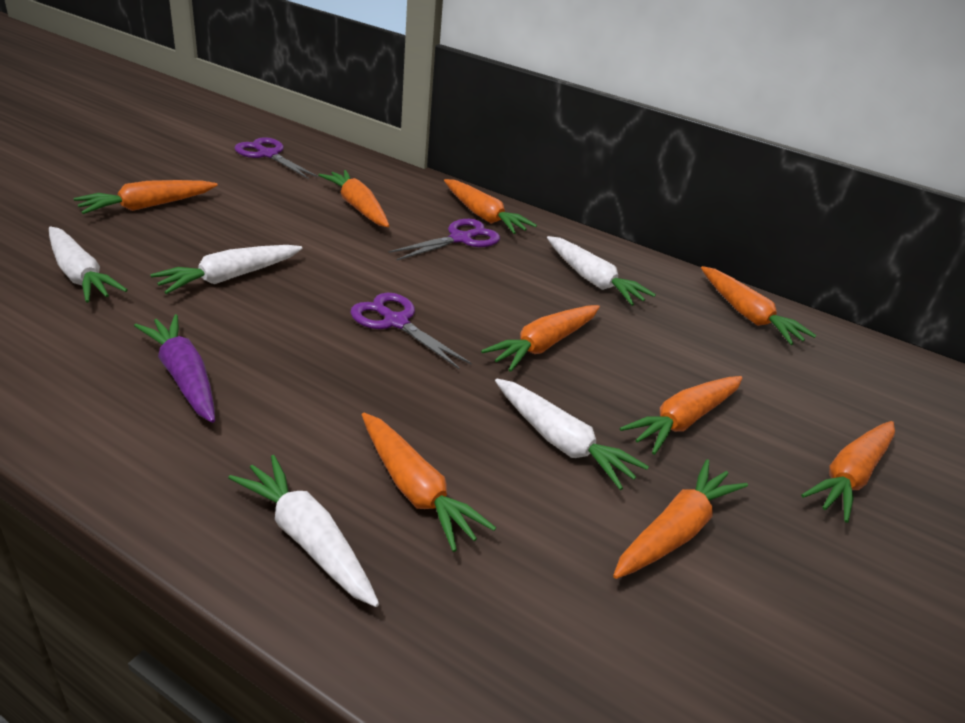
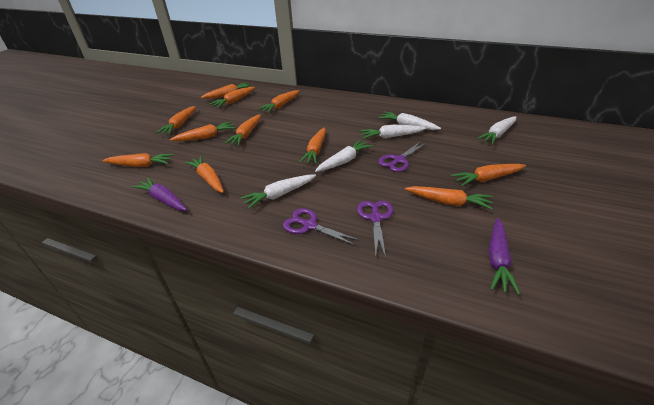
orange carrot: 9 -> 11
purple carrot: 1 -> 2

